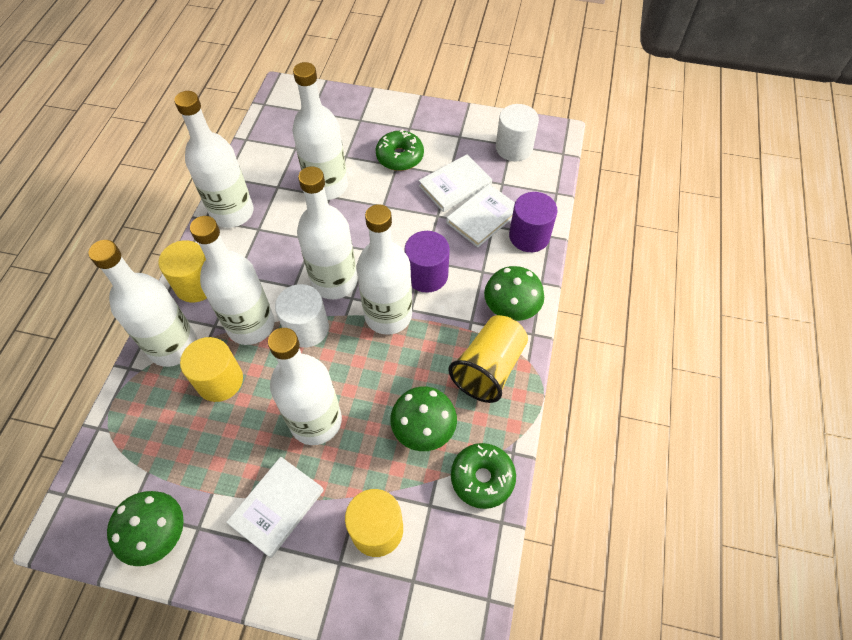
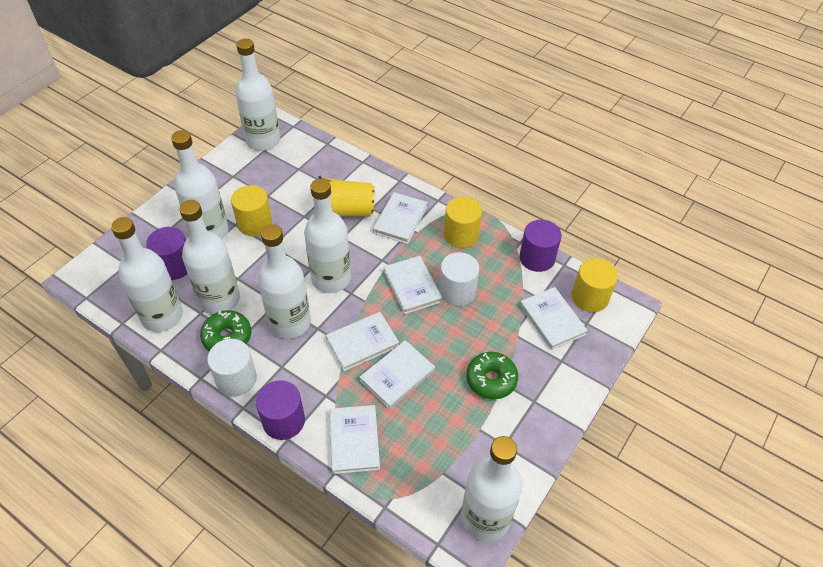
green mushroom: 3 -> 0
purple cylinder: 2 -> 3
white book: 3 -> 6

